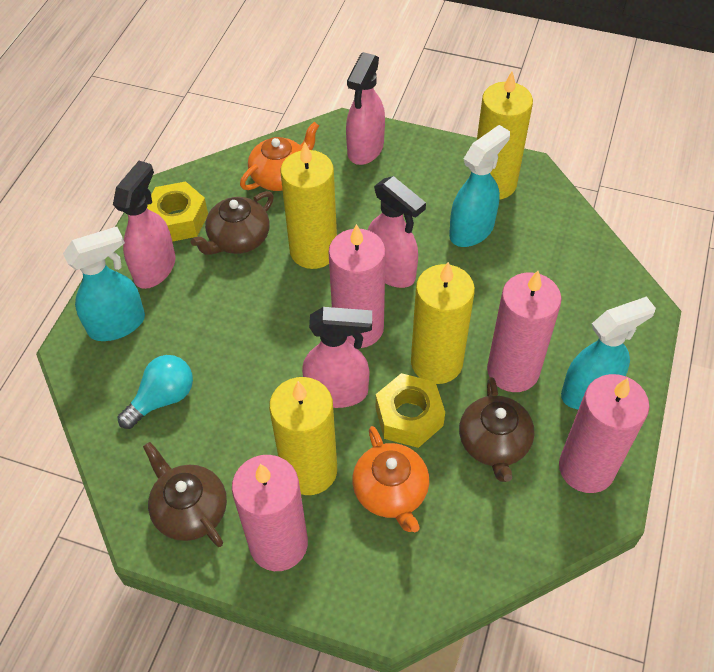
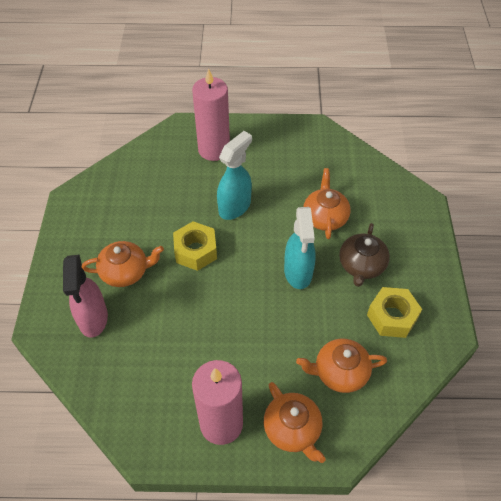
brown teapot: 3 -> 1
orange teapot: 2 -> 4
pink candle: 4 -> 2
pink spray bottle: 4 -> 1
turquoise light bulb: 1 -> 0
turquoise spray bottle: 3 -> 2
yellow candle: 4 -> 0

